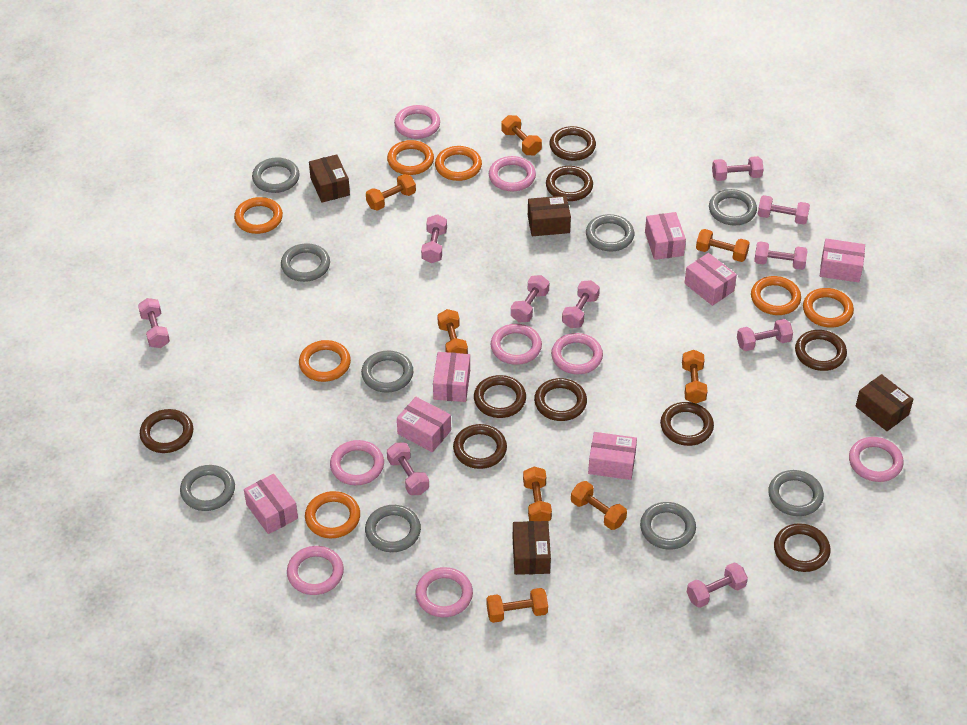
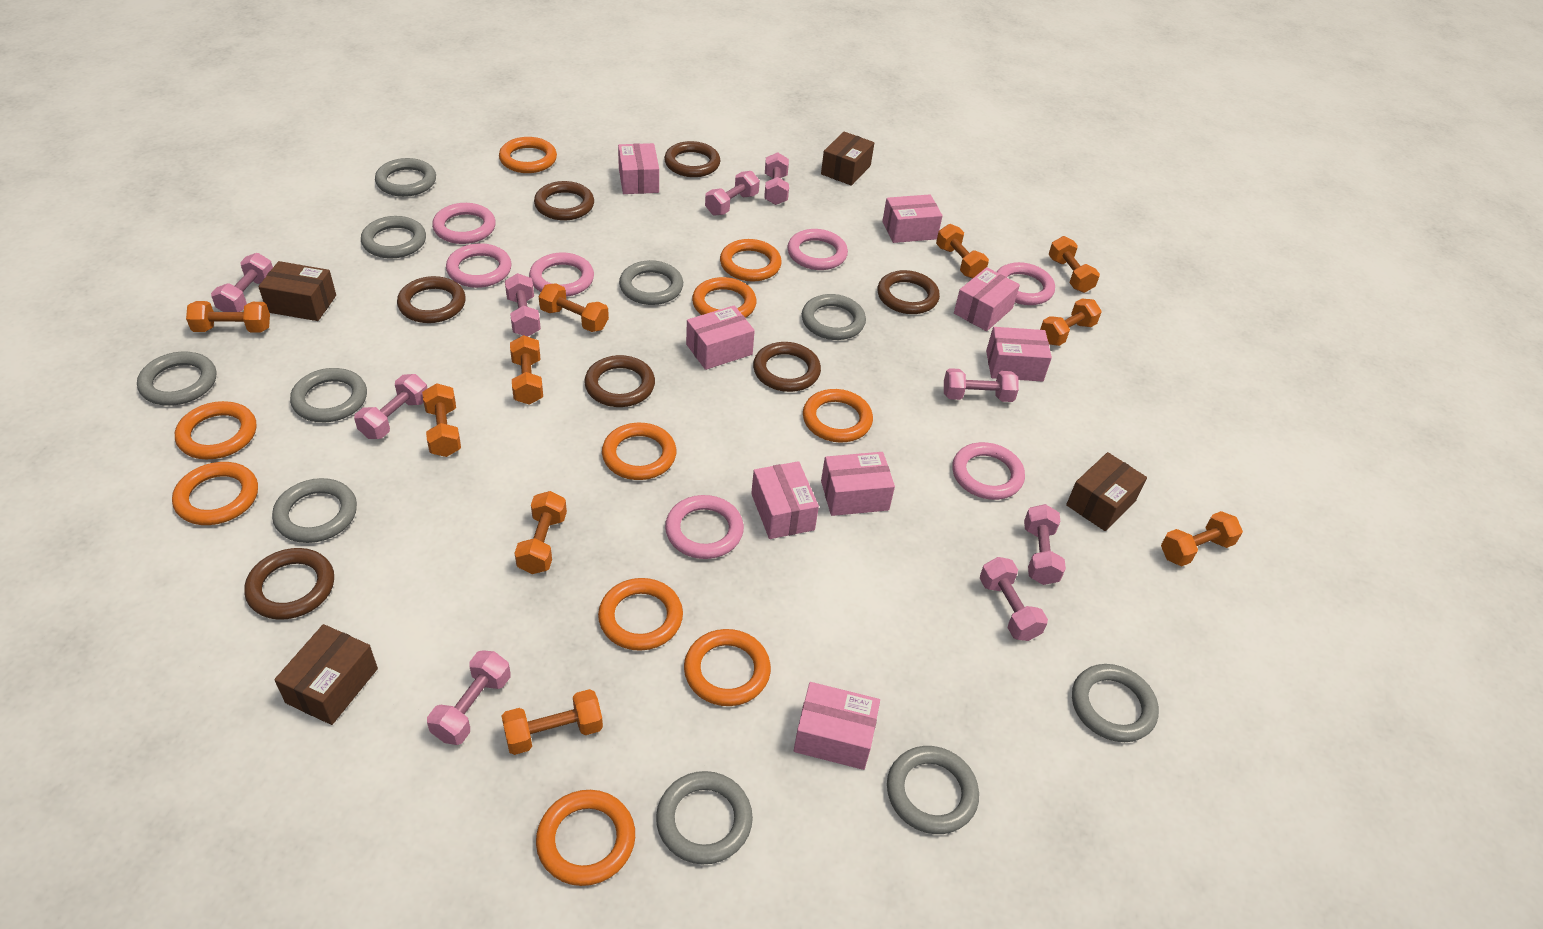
brown ring: 9 -> 7
grey ring: 9 -> 10
orange dumbbell: 8 -> 10
orange ring: 7 -> 10
pink box: 7 -> 8
pink dumbbell: 10 -> 9
pink ring: 8 -> 7

